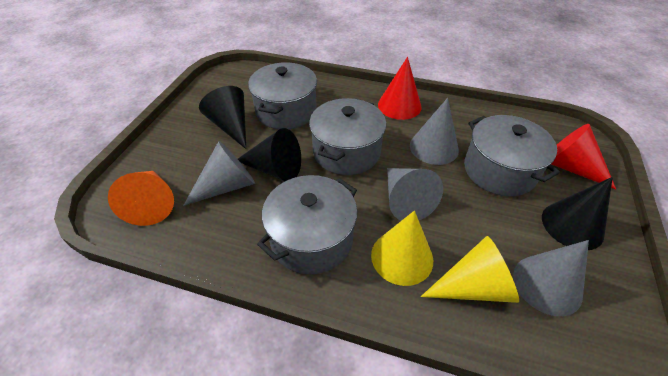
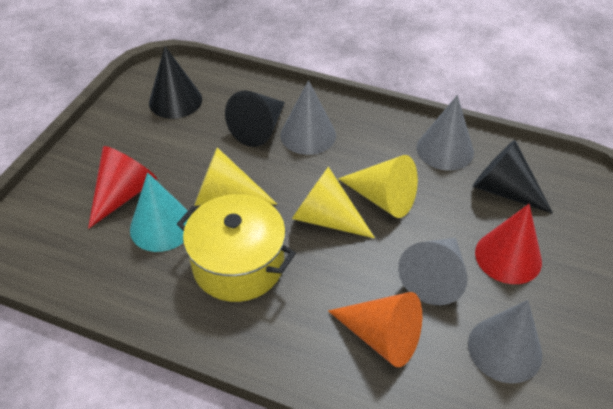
grey pot: 4 -> 0
turquoise cone: 0 -> 1
yellow cone: 2 -> 3
yellow pot: 0 -> 1

